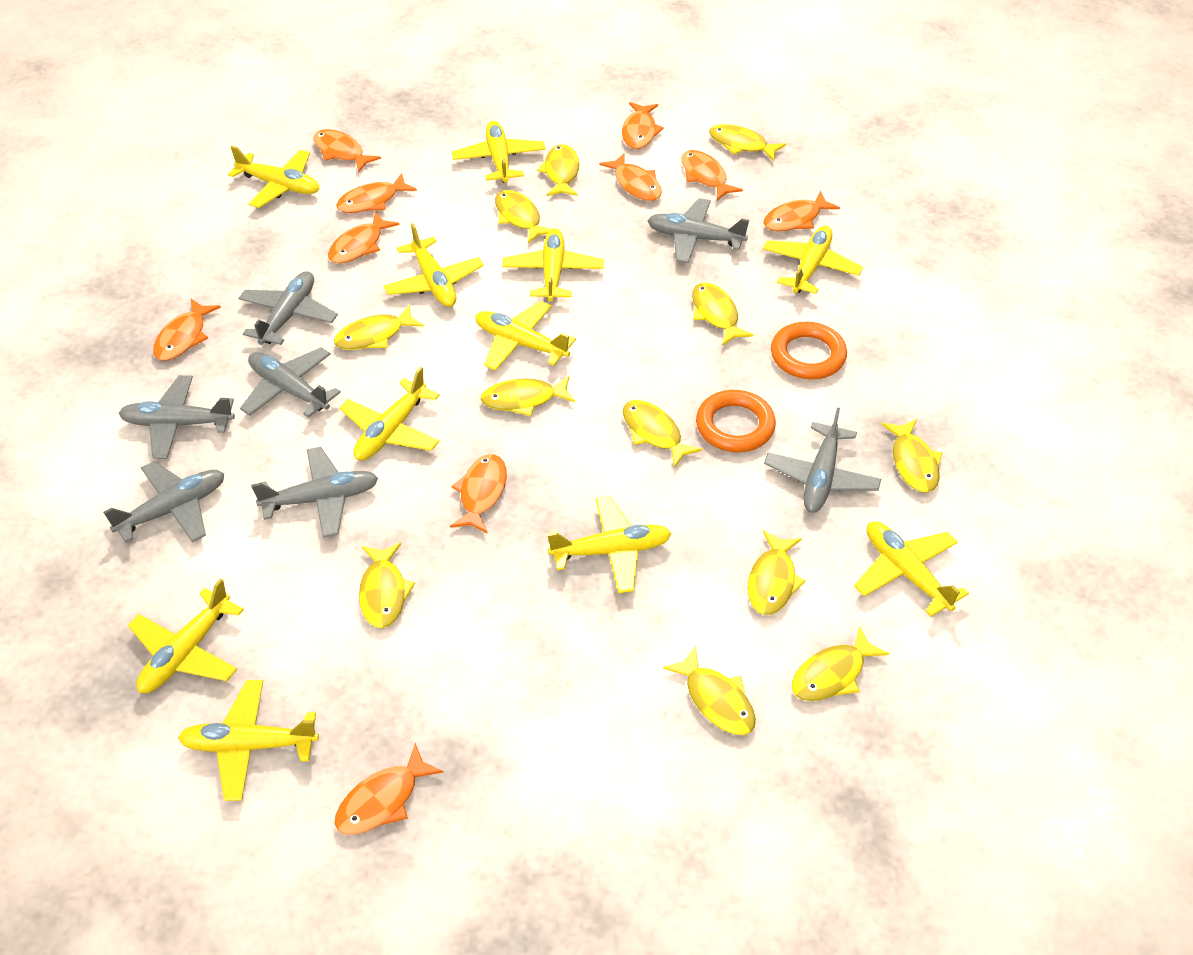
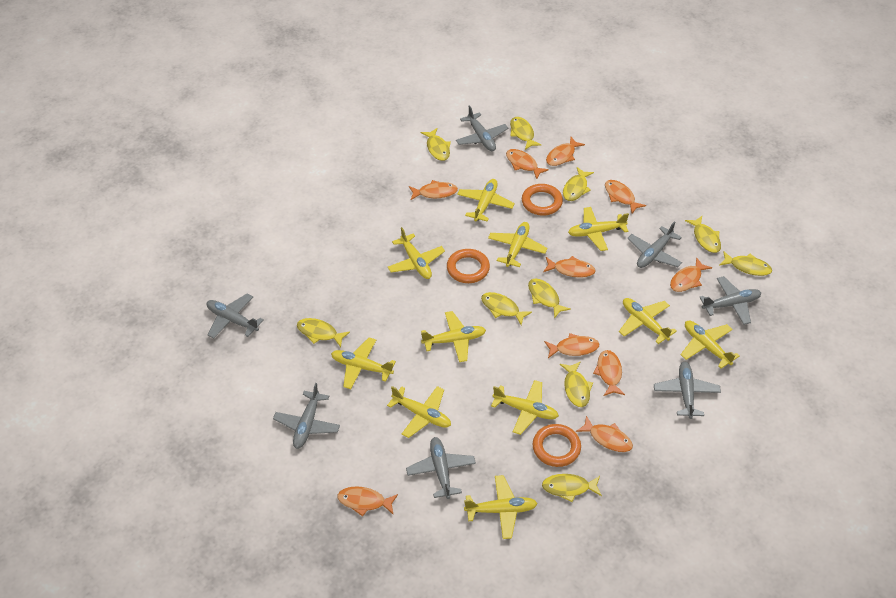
orange ring: 2 -> 3
yellow fish: 12 -> 10

